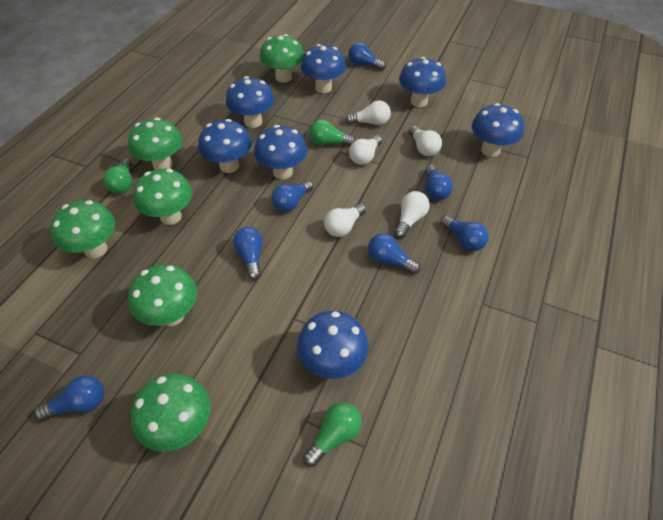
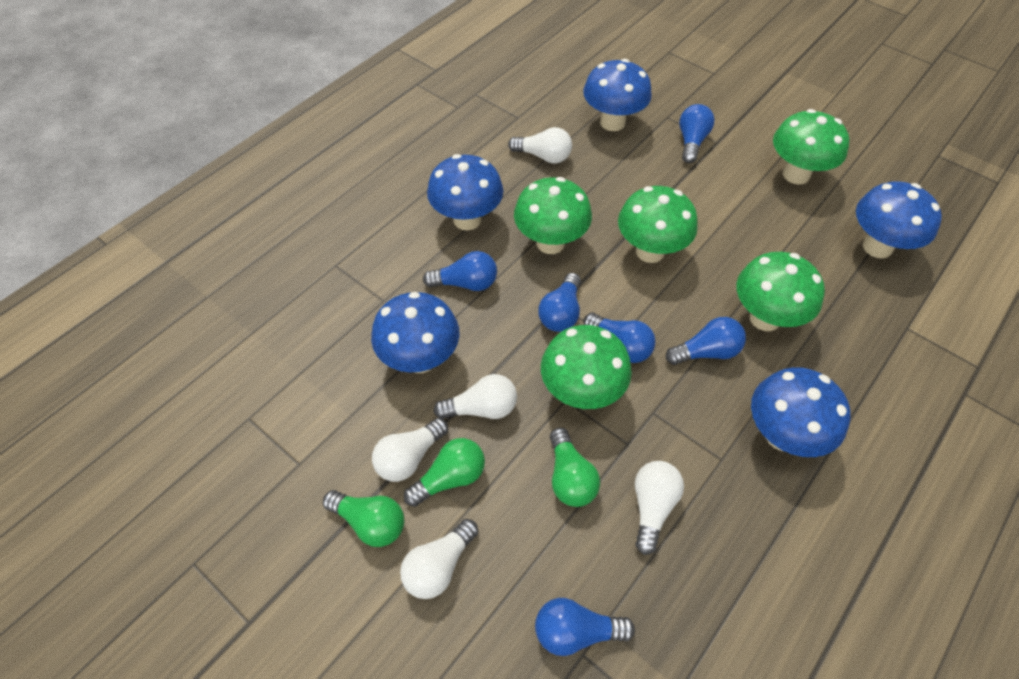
blue light bulb: 7 -> 6
blue mushroom: 7 -> 5
green mushroom: 6 -> 5

